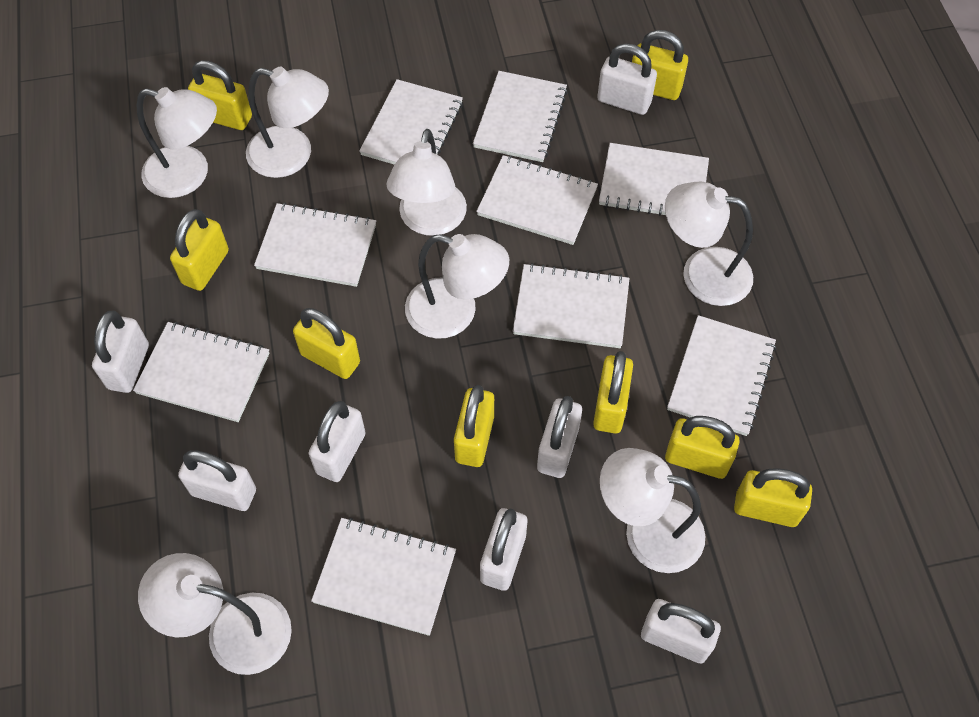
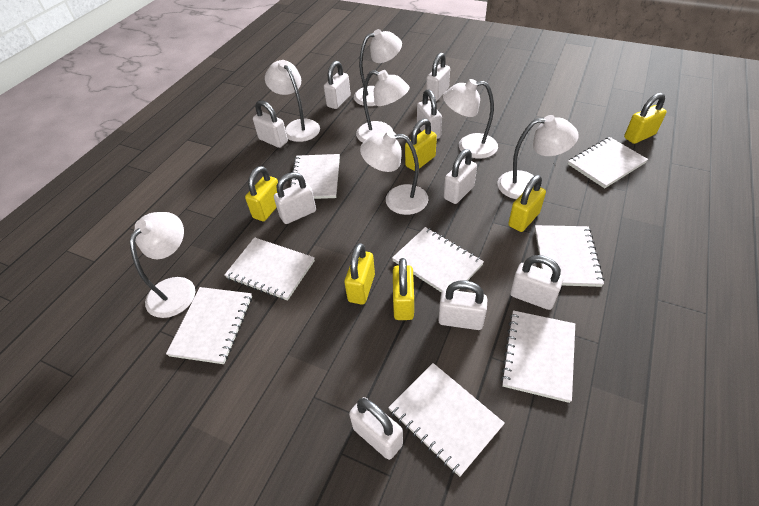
white notebook: 9 -> 8
white padlock: 7 -> 9
yellow padlock: 8 -> 6

